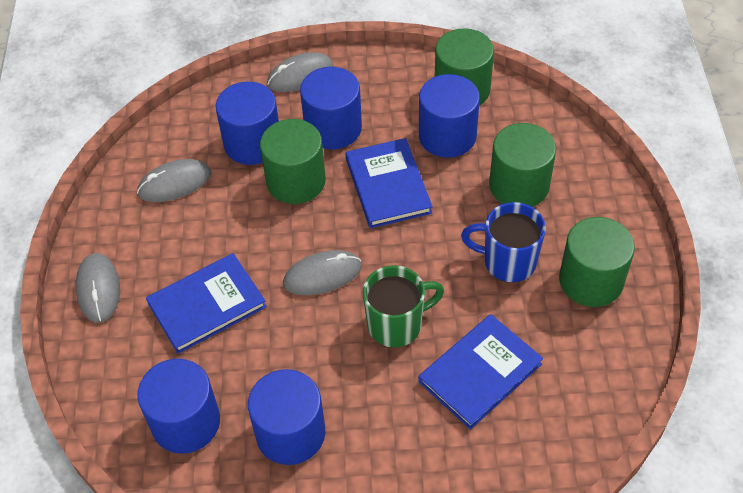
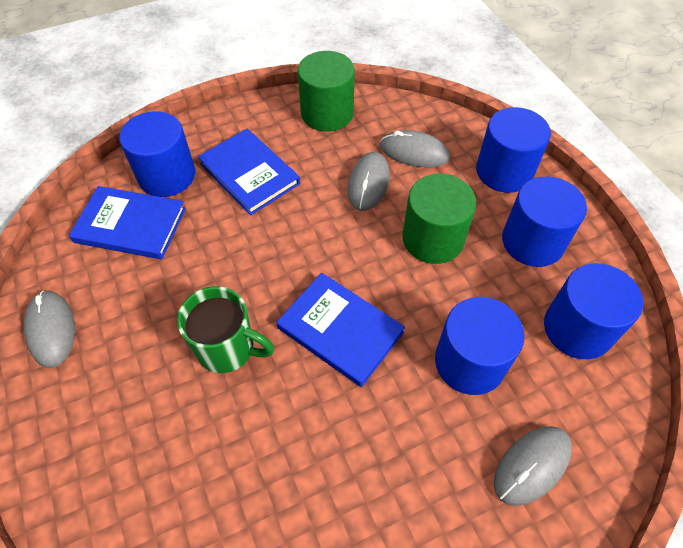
blue mug: 1 -> 0
green cylinder: 4 -> 2

